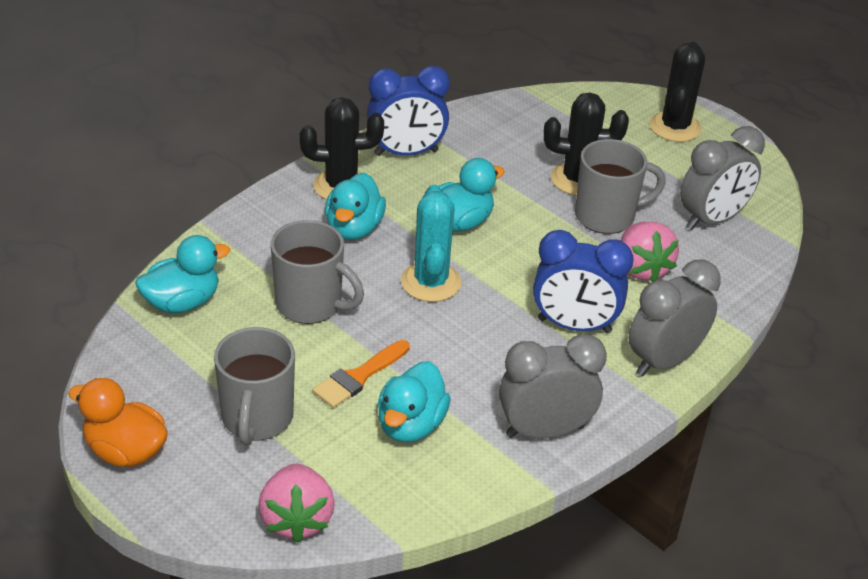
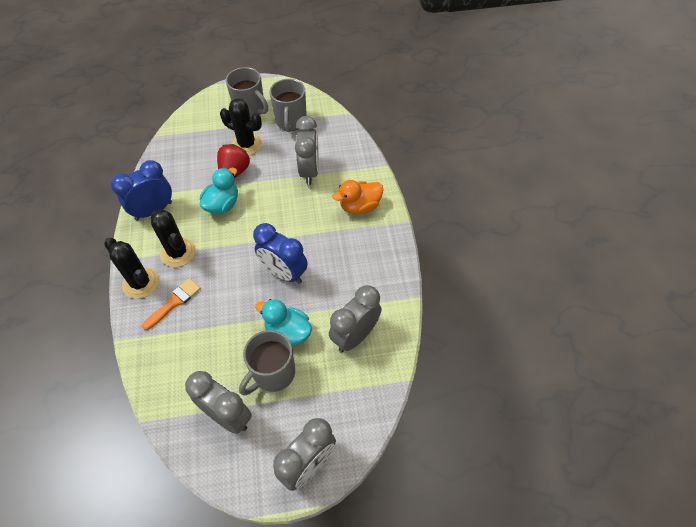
grey clock: 3 -> 4
pink strawberry: 2 -> 0
red strawberry: 0 -> 1
turquoise cactus: 1 -> 0
turquoise duck: 4 -> 2

